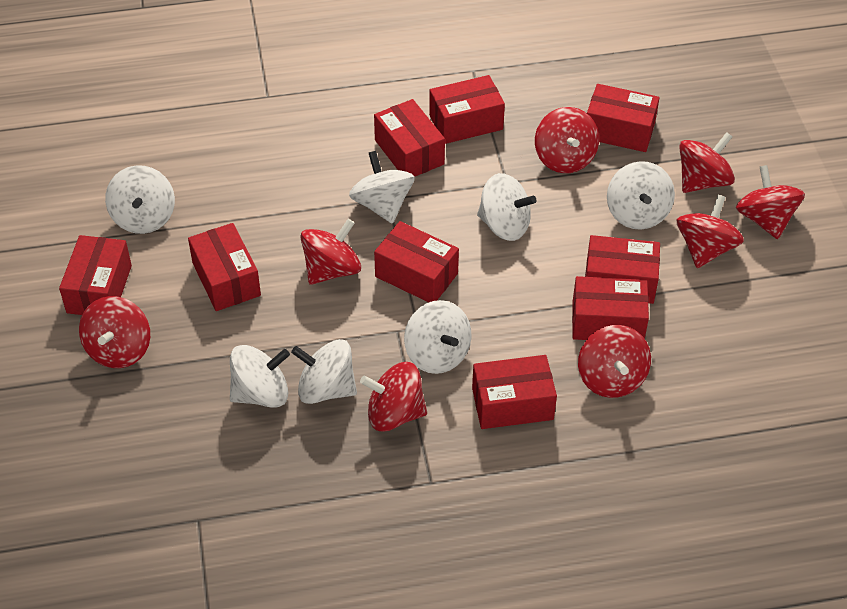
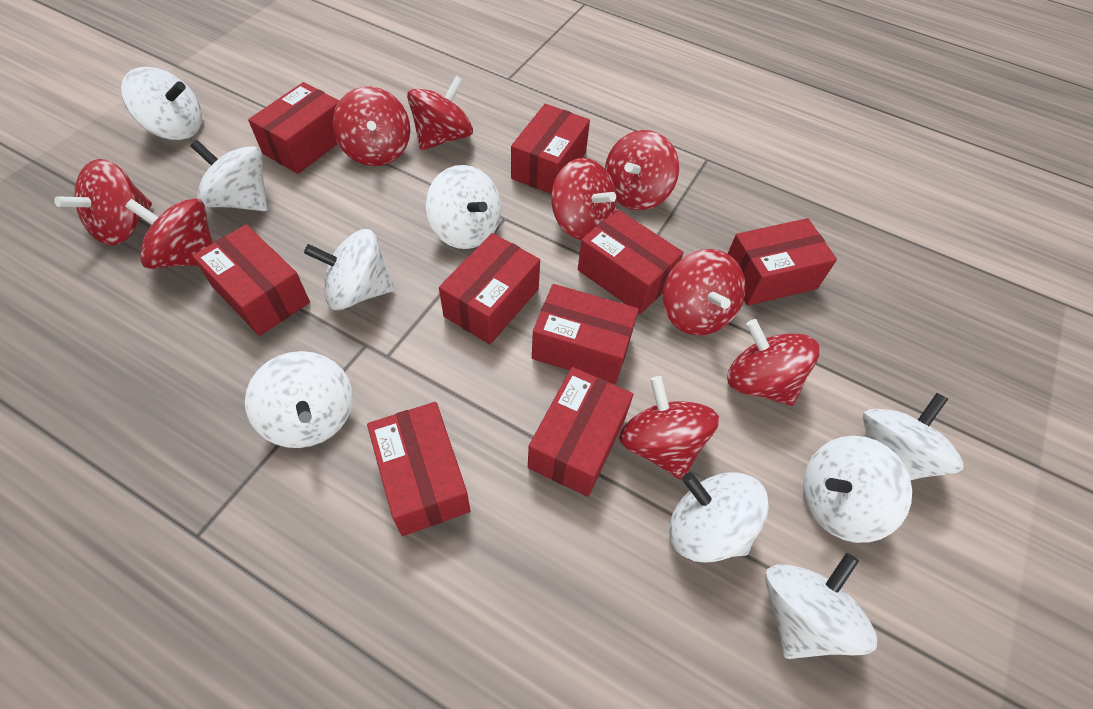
red spinning top: 8 -> 9
white spinning top: 7 -> 9

